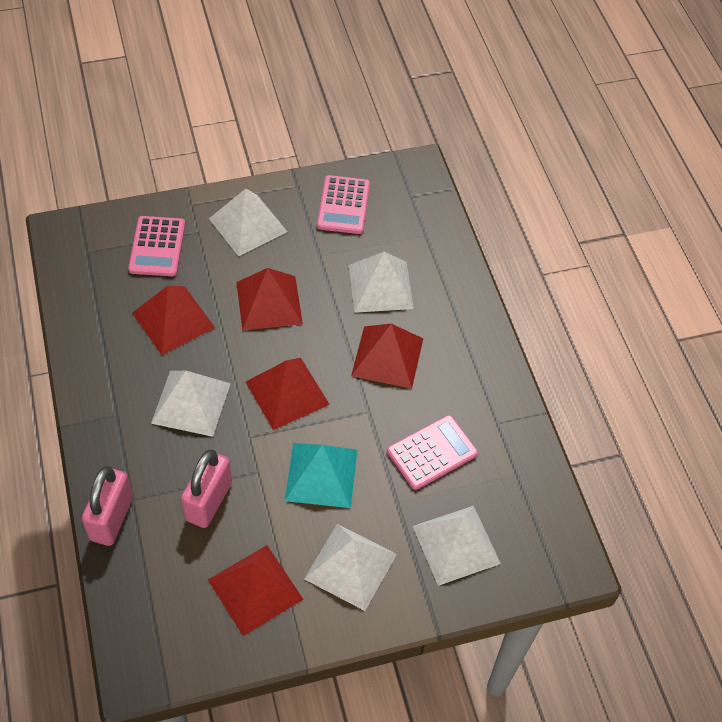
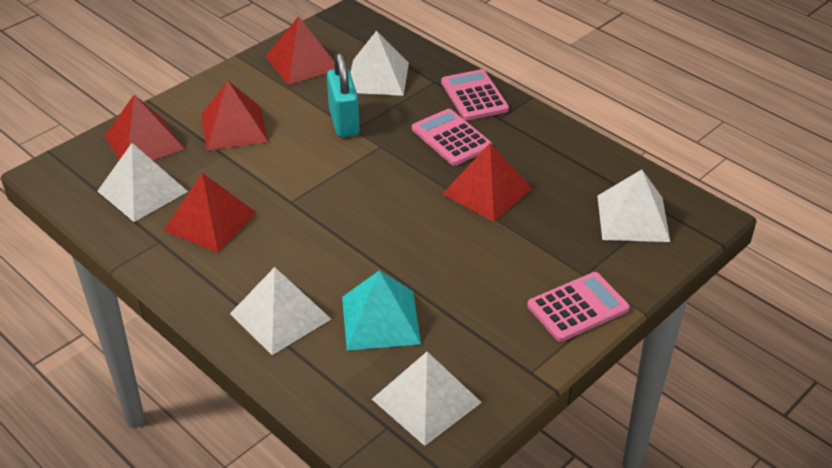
pink padlock: 2 -> 0
turquoise padlock: 0 -> 1

